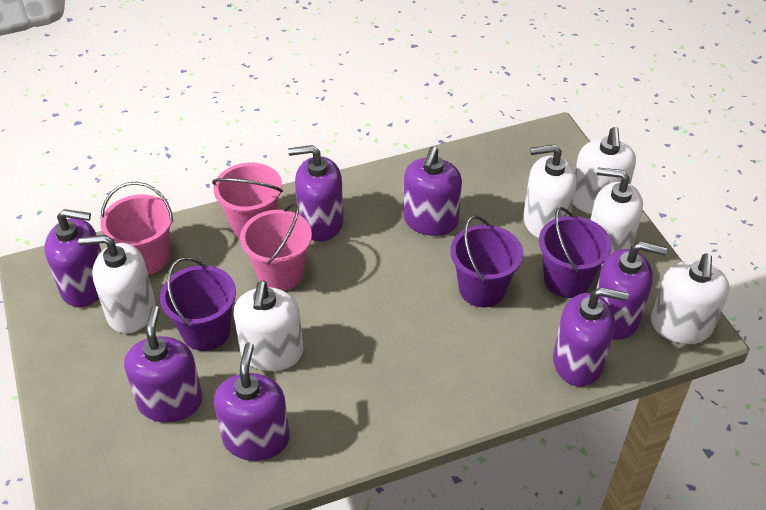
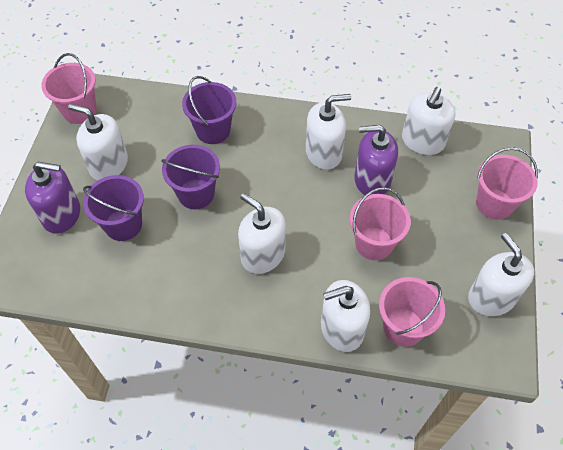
pink bucket: 3 -> 4
purple soap dispenser: 7 -> 2

